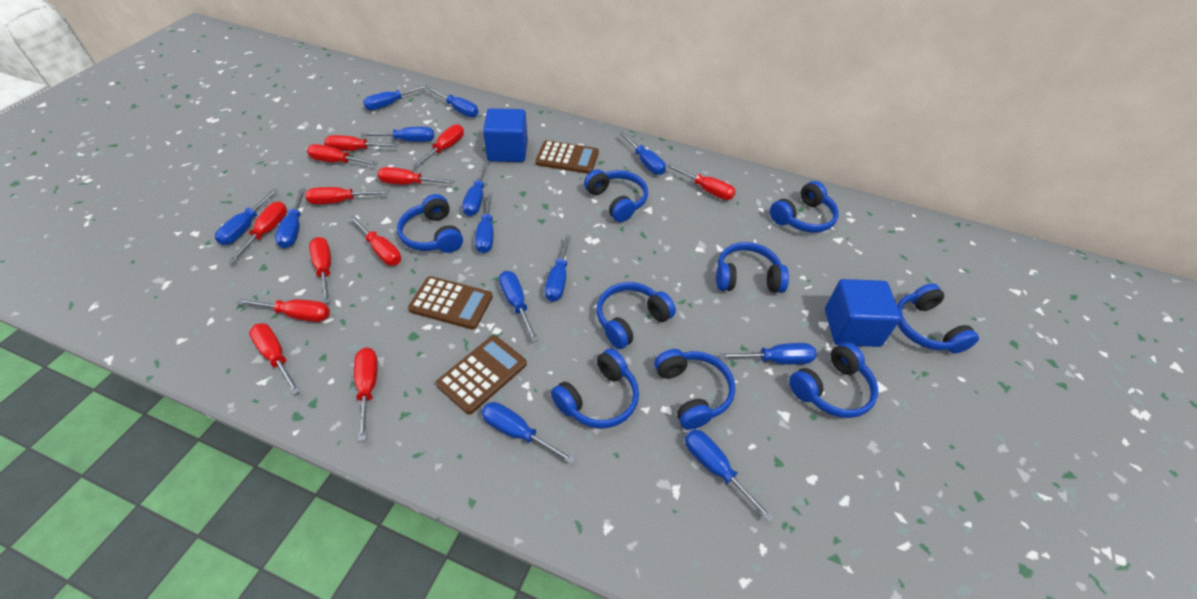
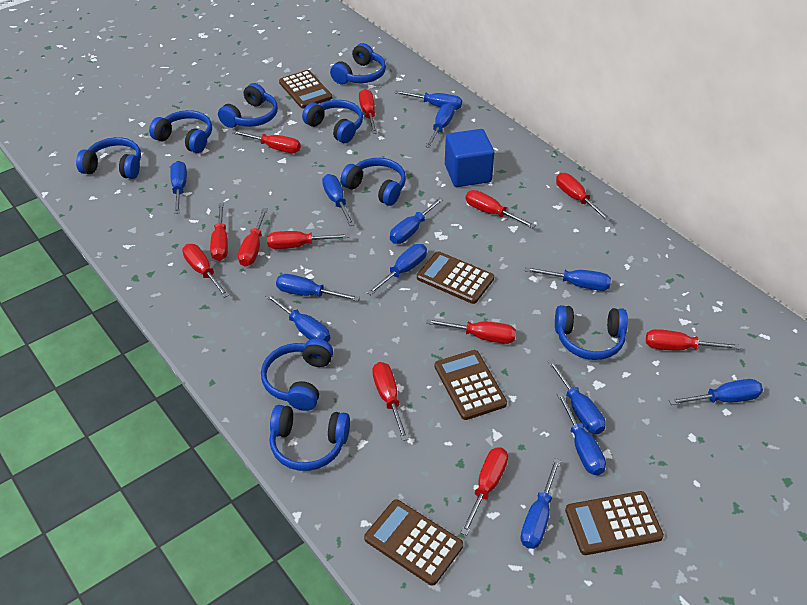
blue cube: 2 -> 1
brown calculator: 3 -> 5

